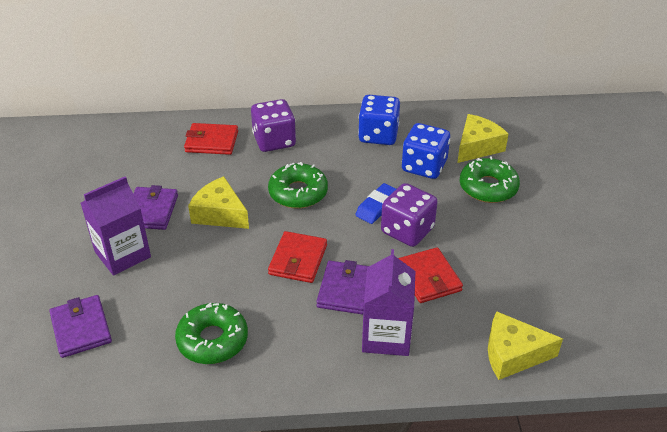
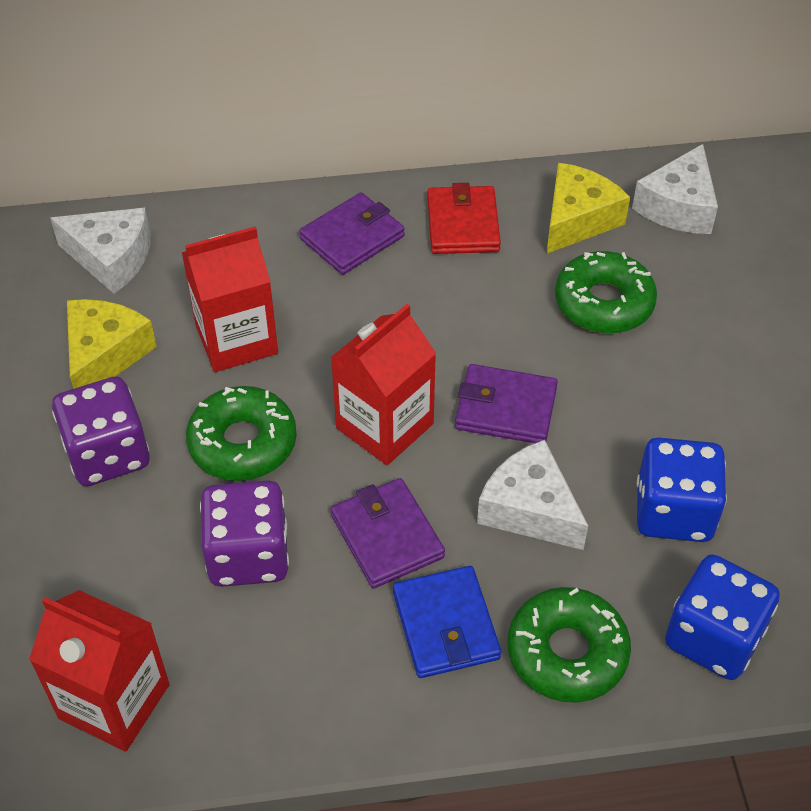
blue eraser: 1 -> 0
blue wallet: 0 -> 1
purple carton: 2 -> 0
red carton: 0 -> 3
red wallet: 3 -> 1
white cheese: 0 -> 3
yellow cheese: 3 -> 2

